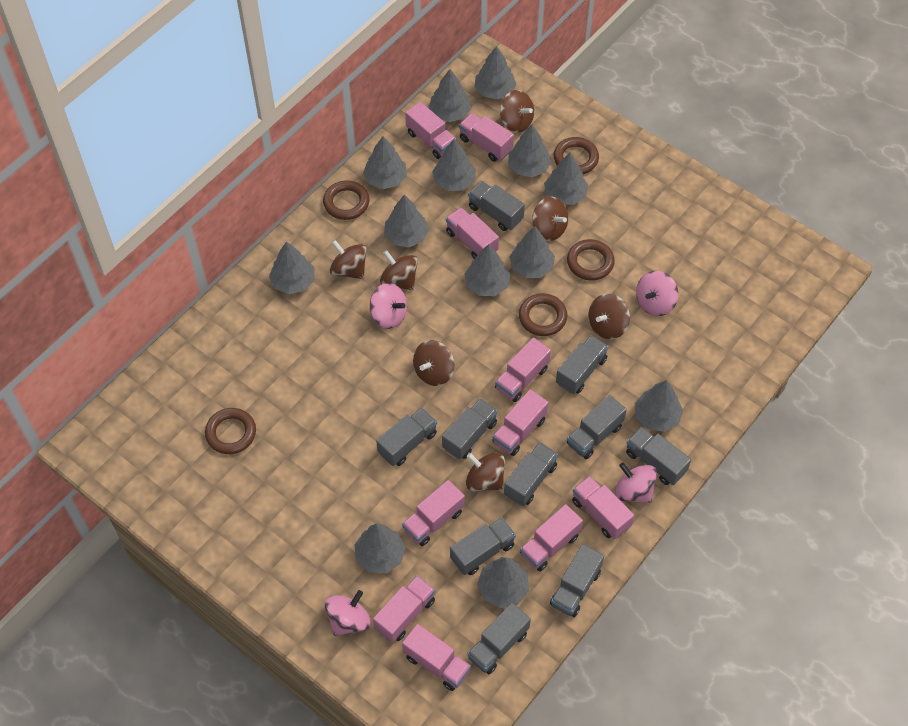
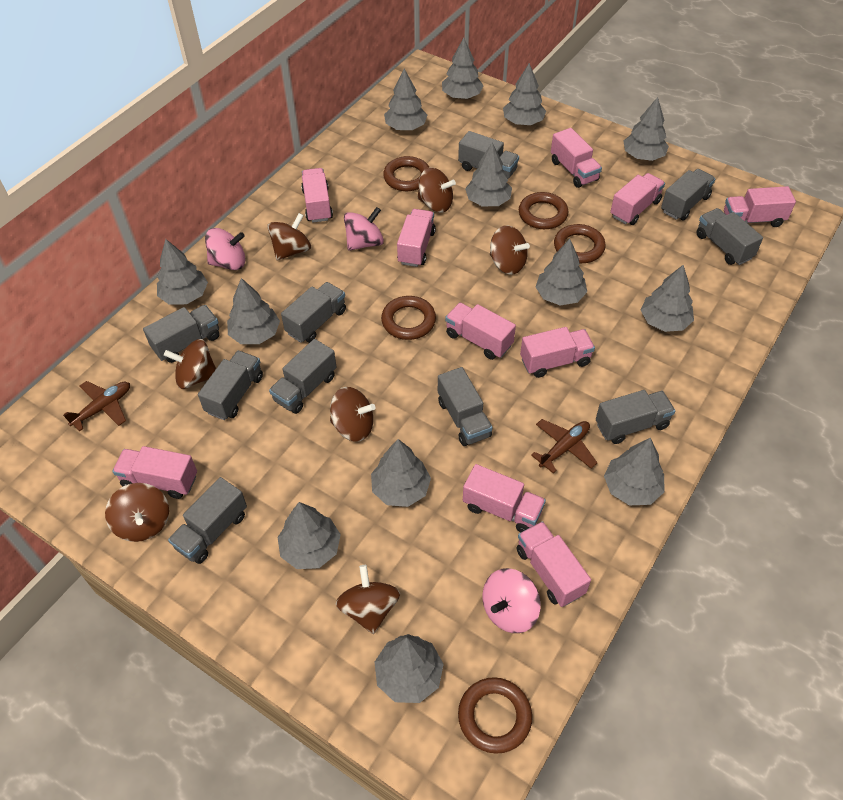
brown plane: 0 -> 2
pink spinning top: 4 -> 3

